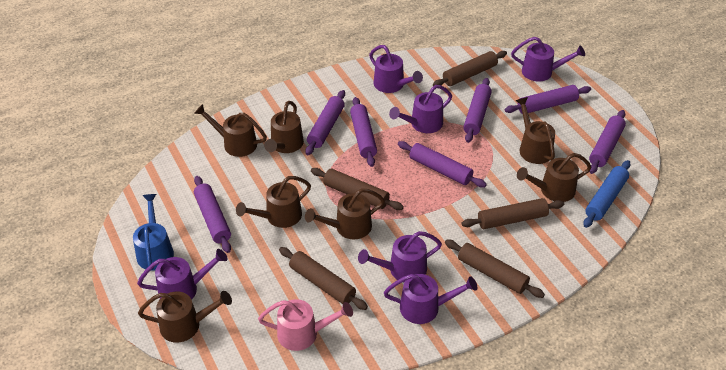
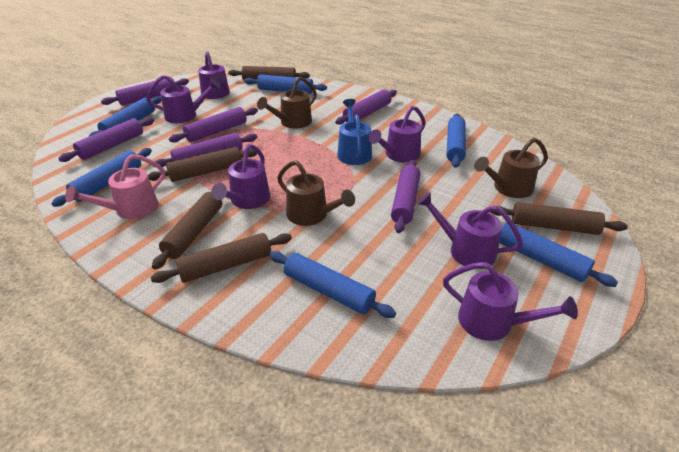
blue rolling pin: 1 -> 6
brown watering can: 7 -> 3
purple rolling pin: 7 -> 6

